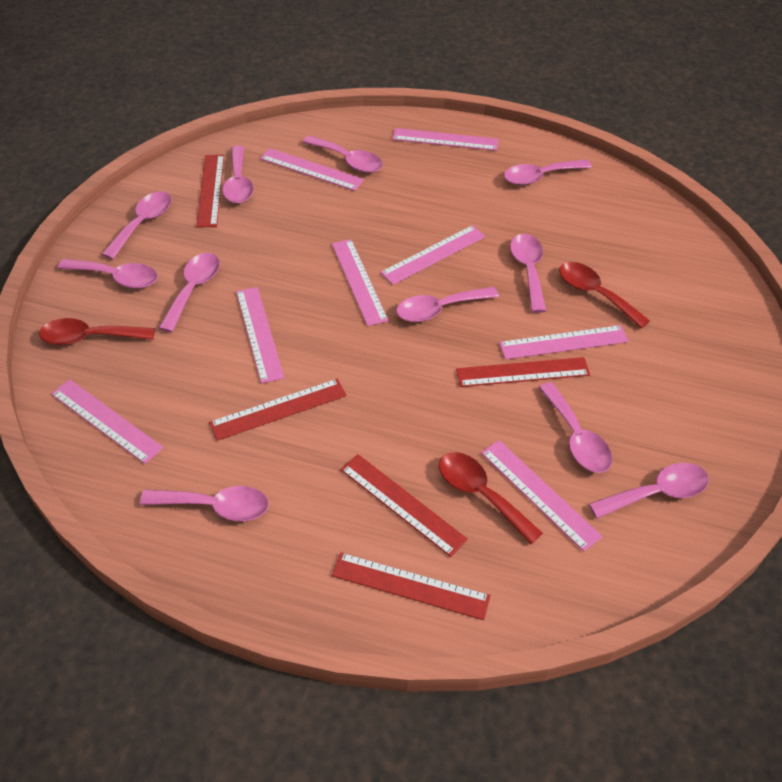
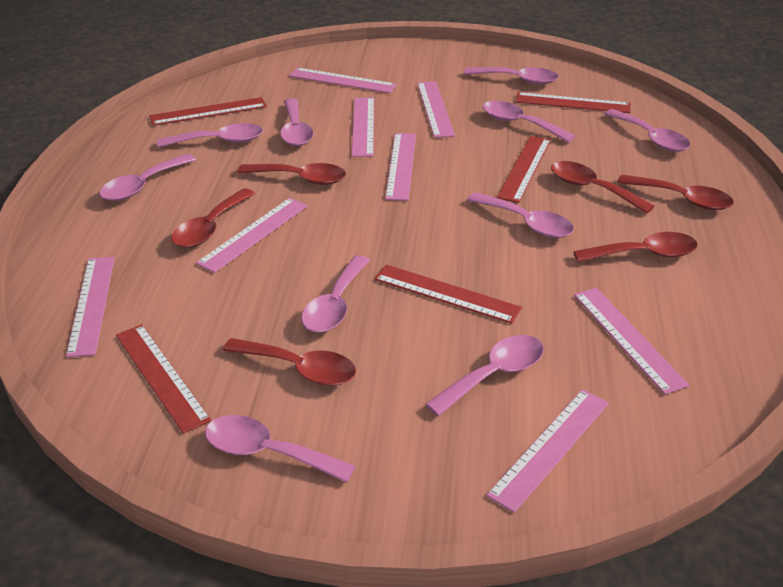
pink spoon: 11 -> 10
red spoon: 3 -> 6

